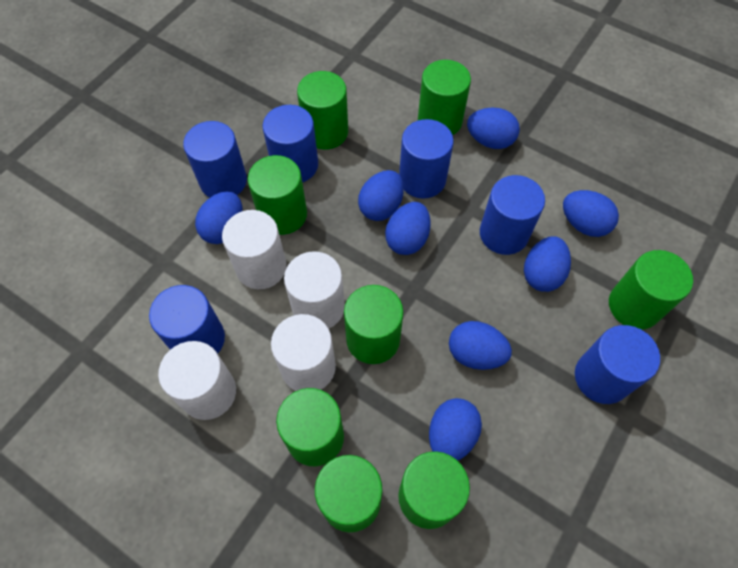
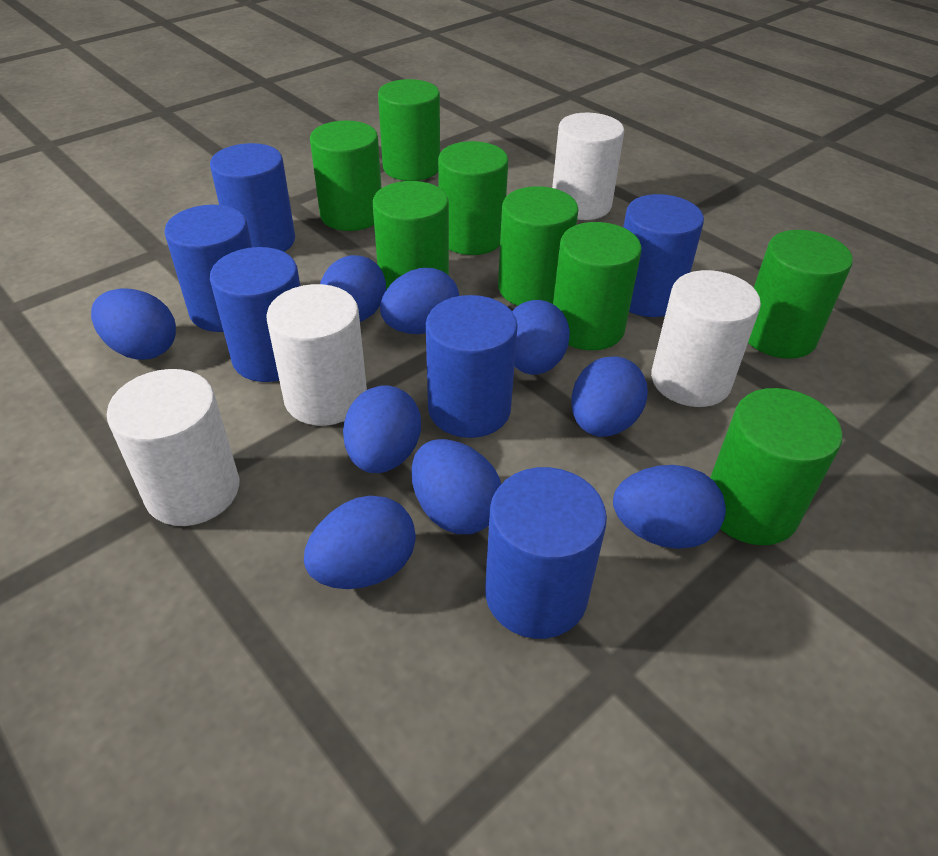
blue egg: 8 -> 9

